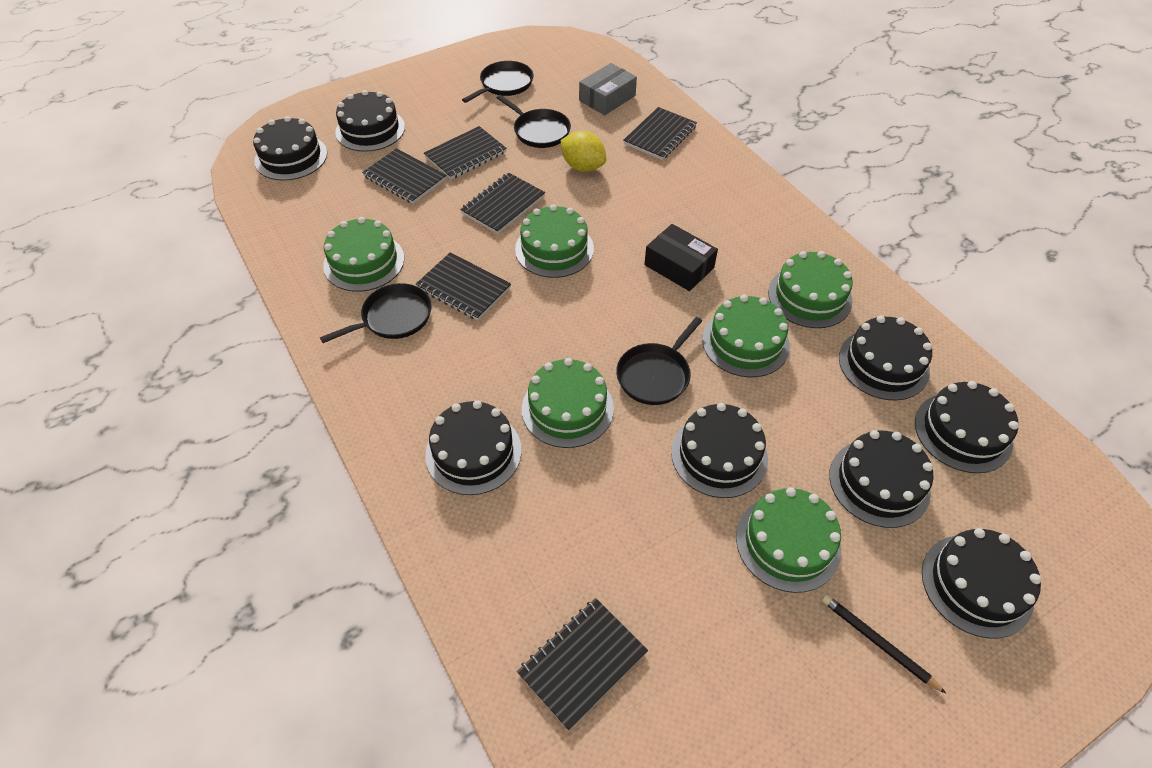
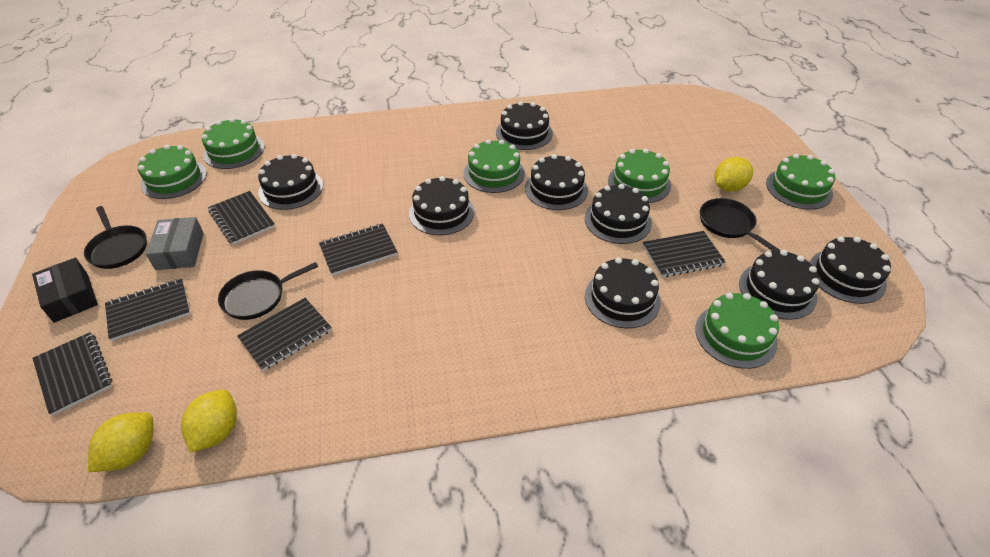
black pan: 4 -> 3
black pencil: 1 -> 0
yellow lemon: 1 -> 3

